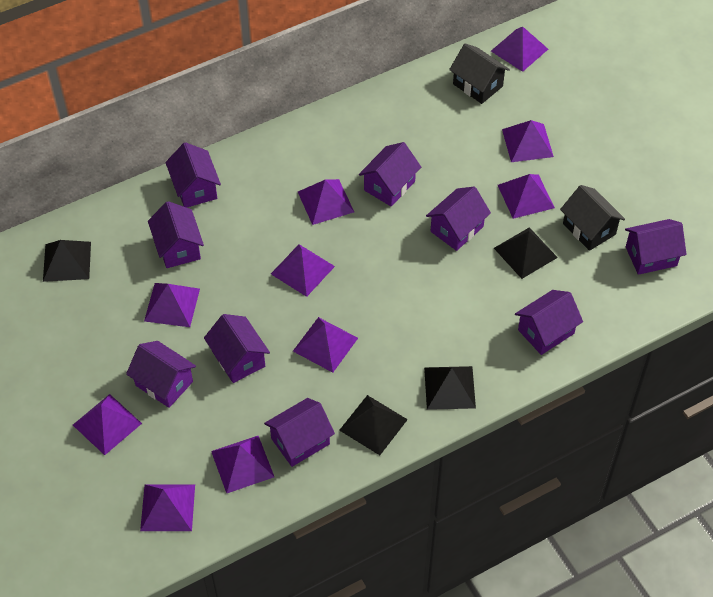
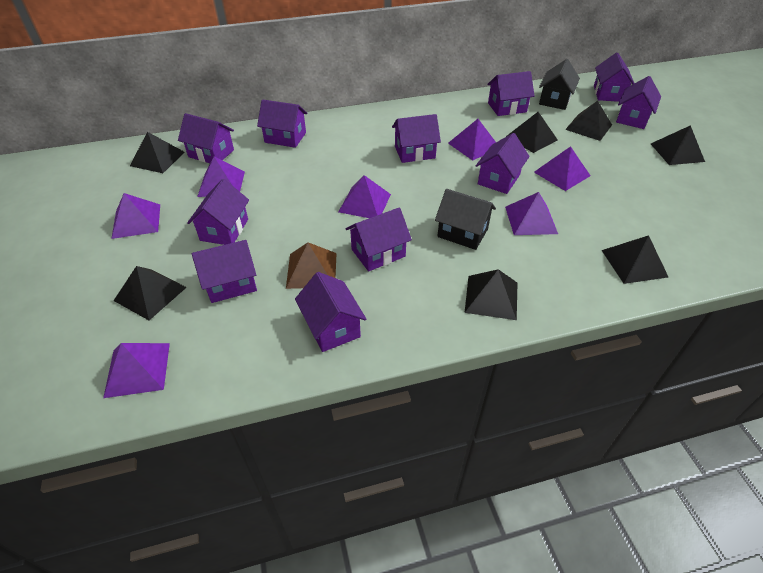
black pyramid: 4 -> 7
brown pyramid: 0 -> 1
purple house: 9 -> 11
purple pyramid: 10 -> 7

